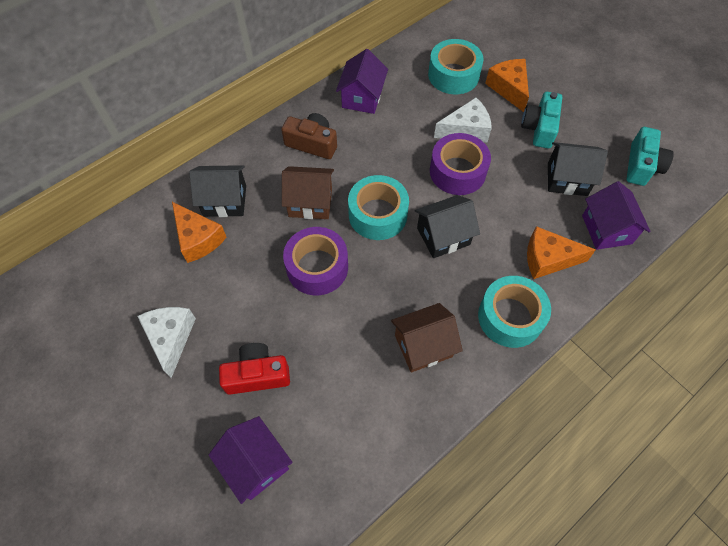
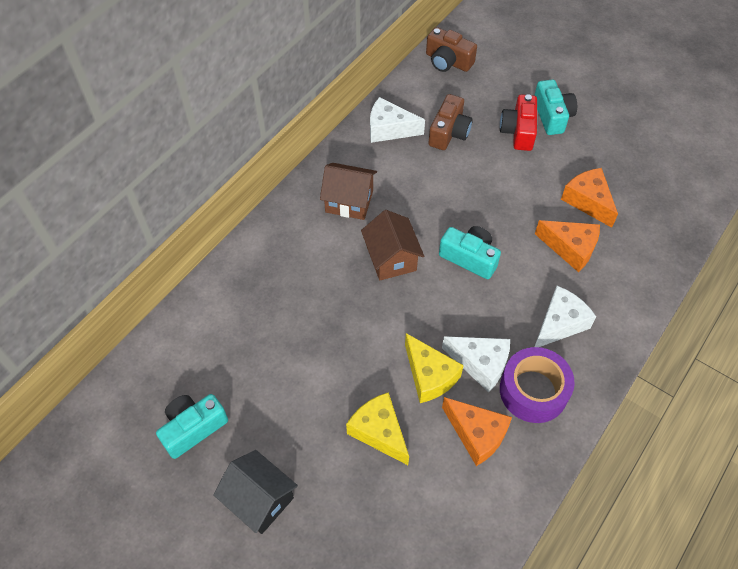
black house: 3 -> 1
brown camera: 1 -> 2
purple house: 3 -> 0
purple tape: 2 -> 1
turquoise camera: 2 -> 3
turquoise tape: 3 -> 0
white cheese: 2 -> 3
yellow cheese: 0 -> 2

